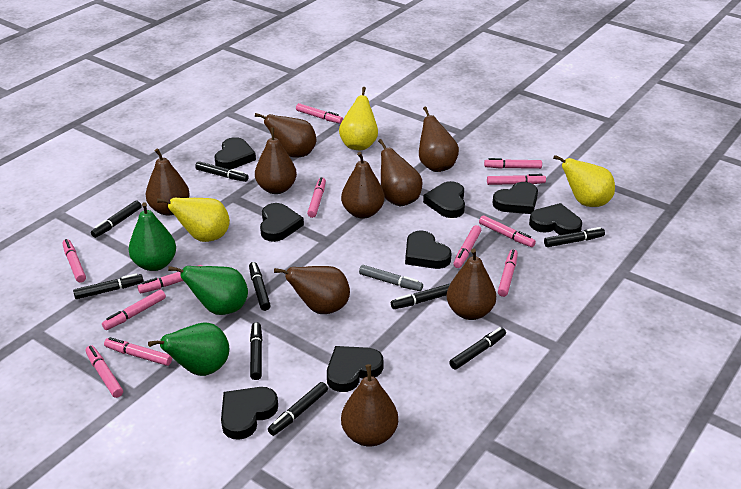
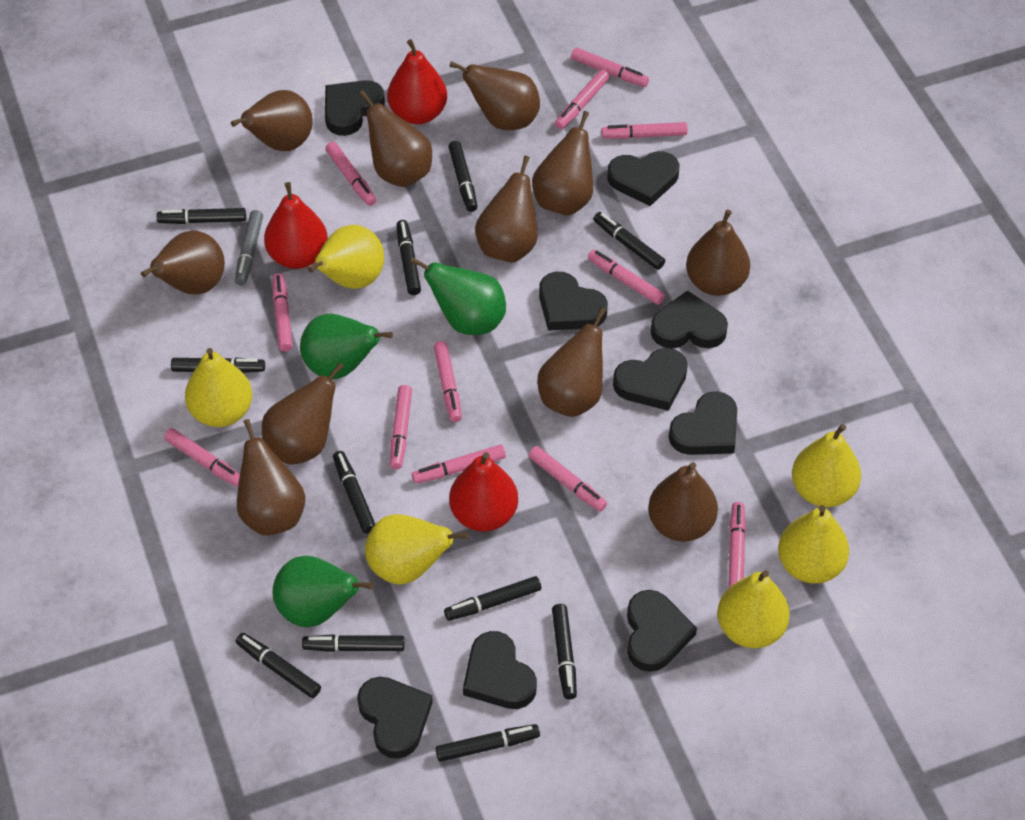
black heart: 8 -> 9
black marker: 9 -> 11
brown pear: 9 -> 11
red pear: 0 -> 3
yellow pear: 3 -> 6

